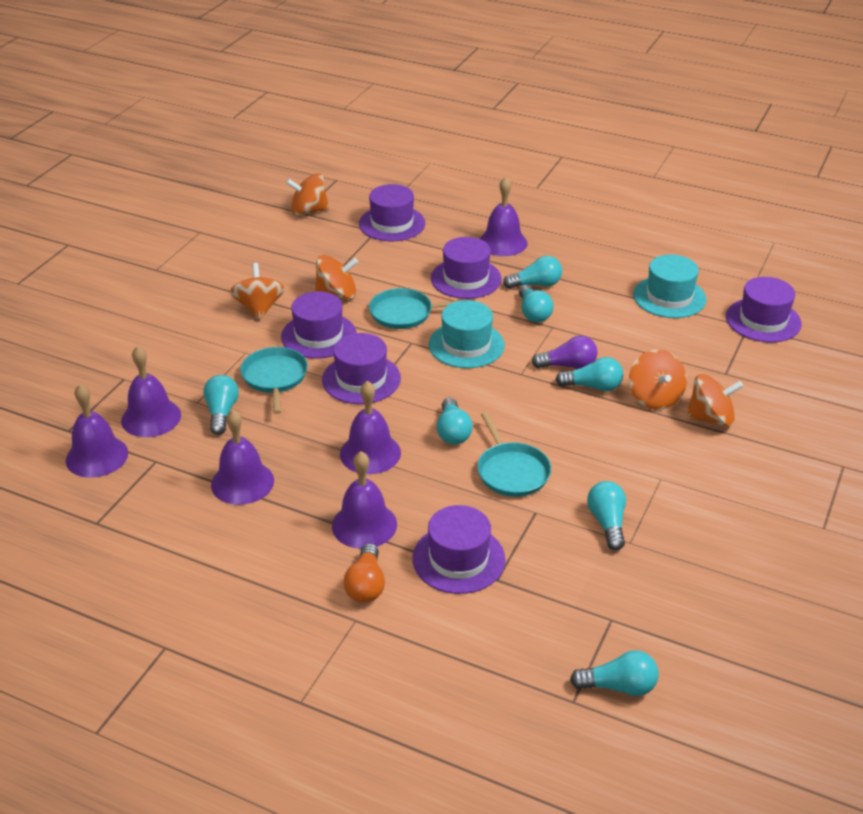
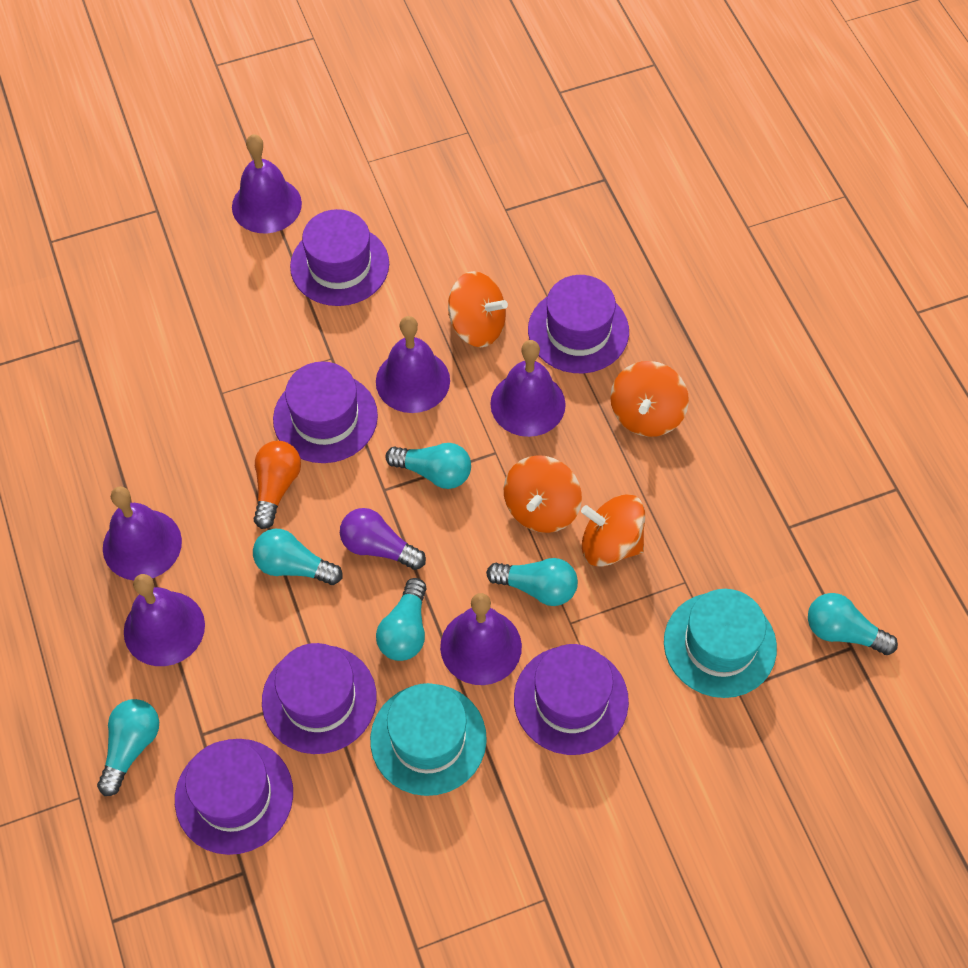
orange spinning top: 5 -> 4
turquoise light bulb: 7 -> 6
turquoise pan: 3 -> 0

